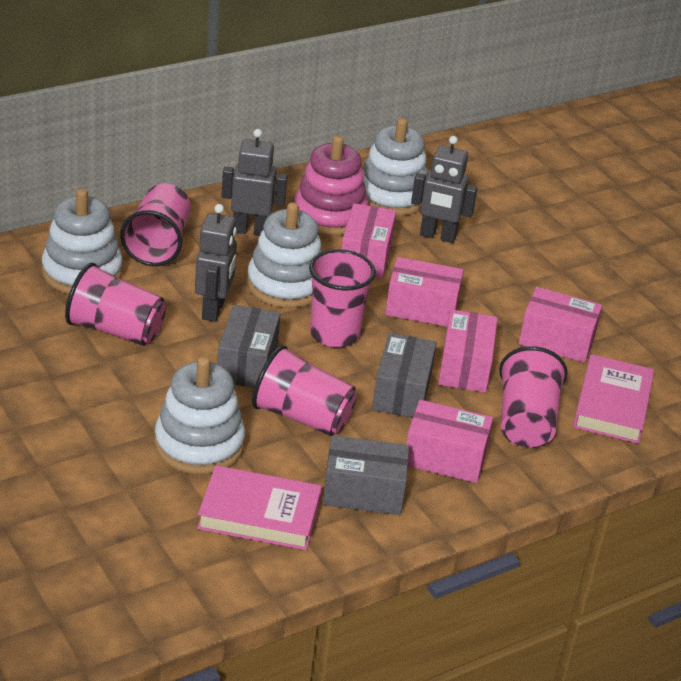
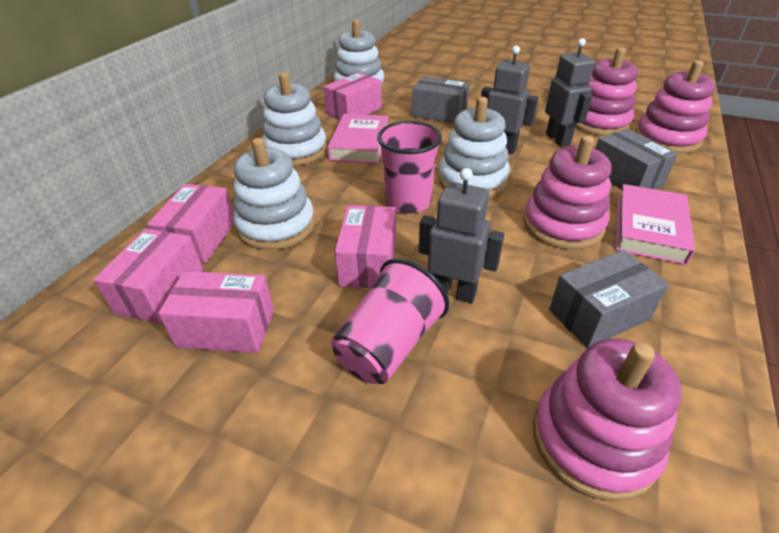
pink cup: 5 -> 2
pink stacking toy: 1 -> 4

